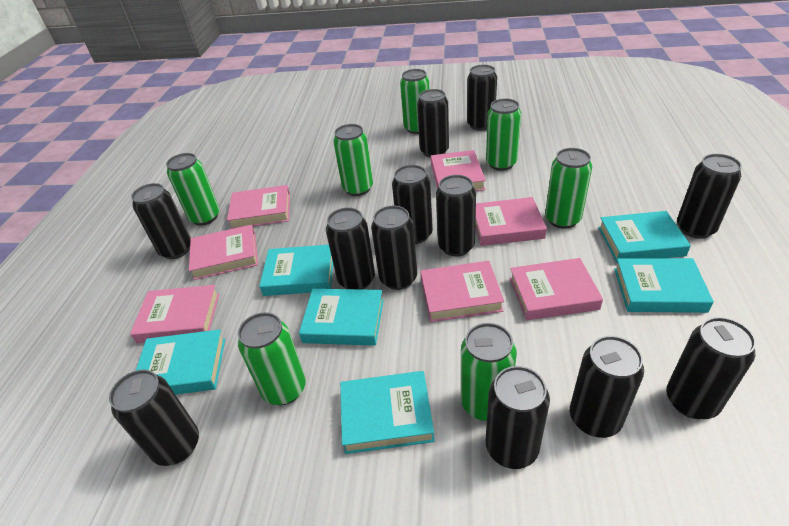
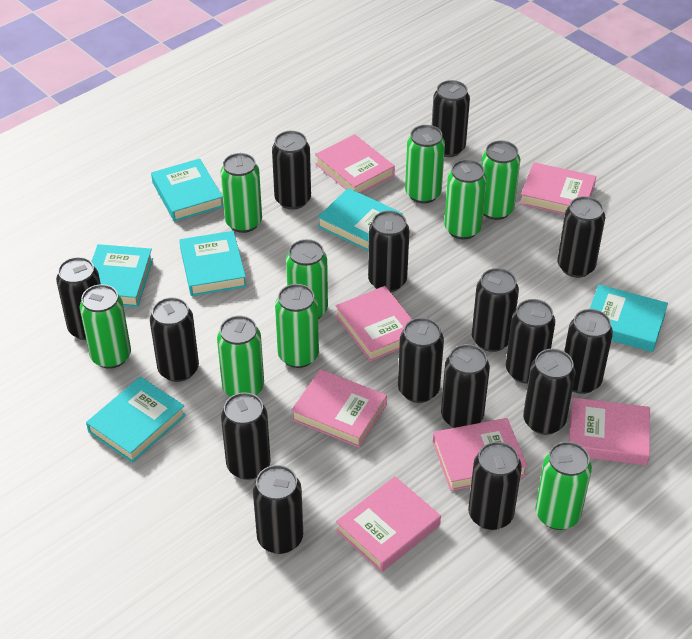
black can: 12 -> 15
green can: 7 -> 9

